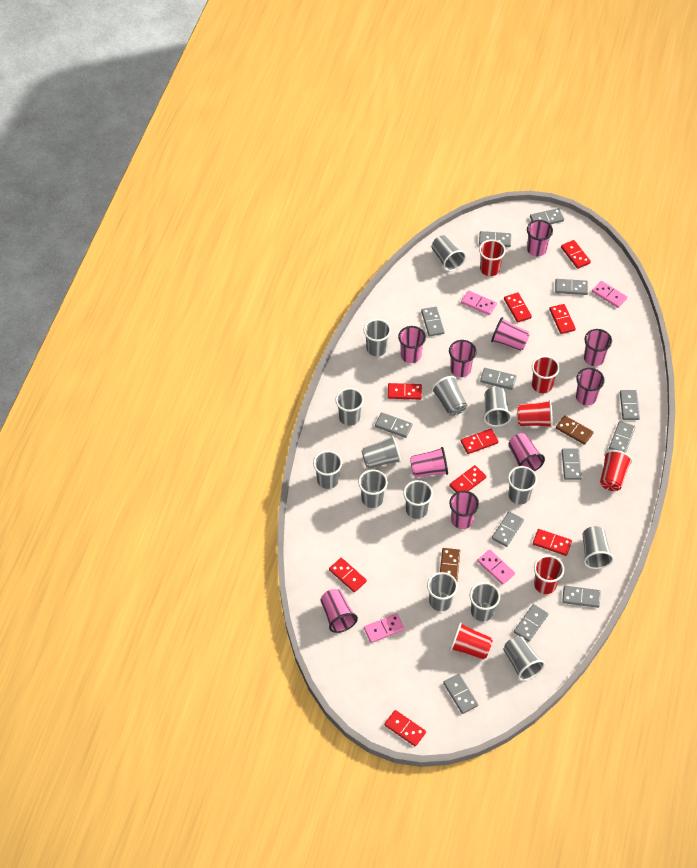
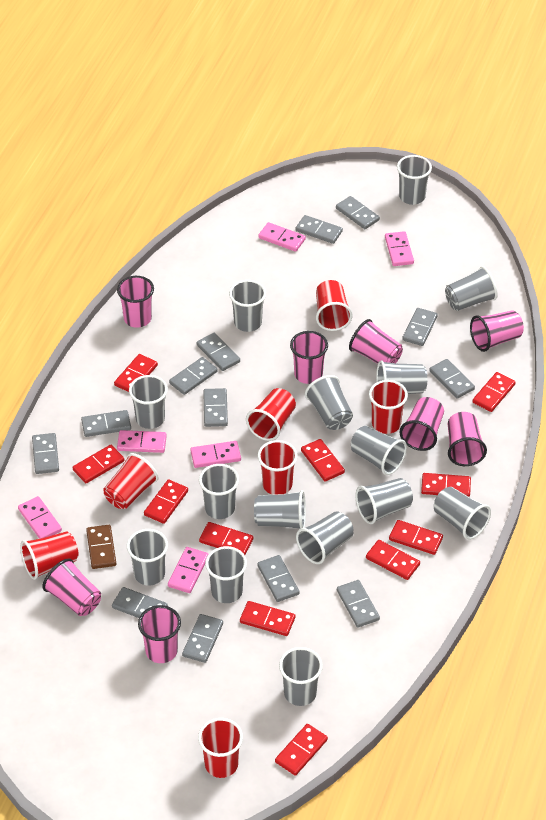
brown domino: 2 -> 1
grey cup: 14 -> 15
pink cup: 10 -> 8
pink domino: 4 -> 6
red cup: 6 -> 7
red domino: 9 -> 11

